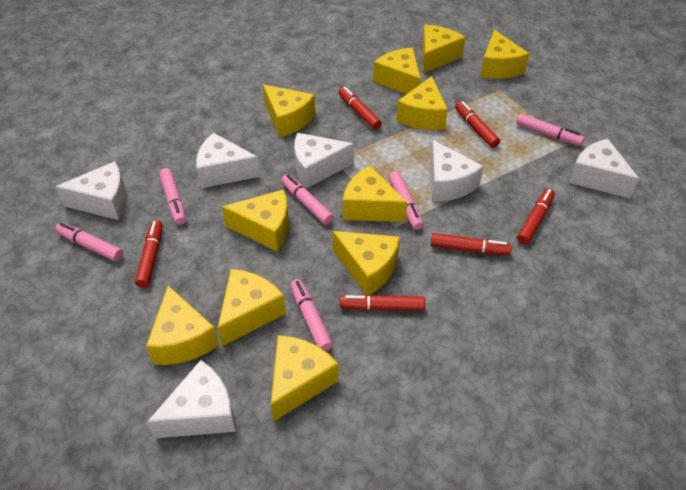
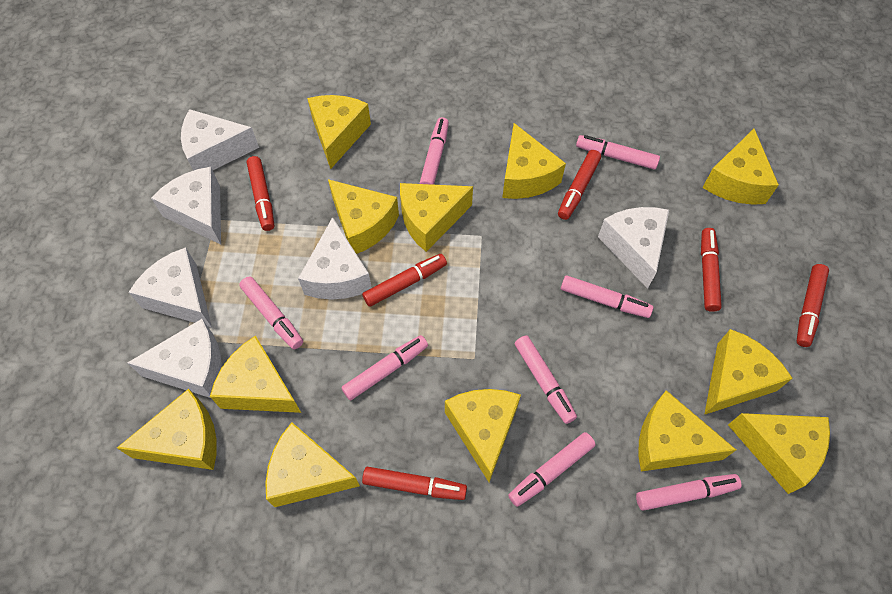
pink marker: 6 -> 8
yellow cheese: 11 -> 12

